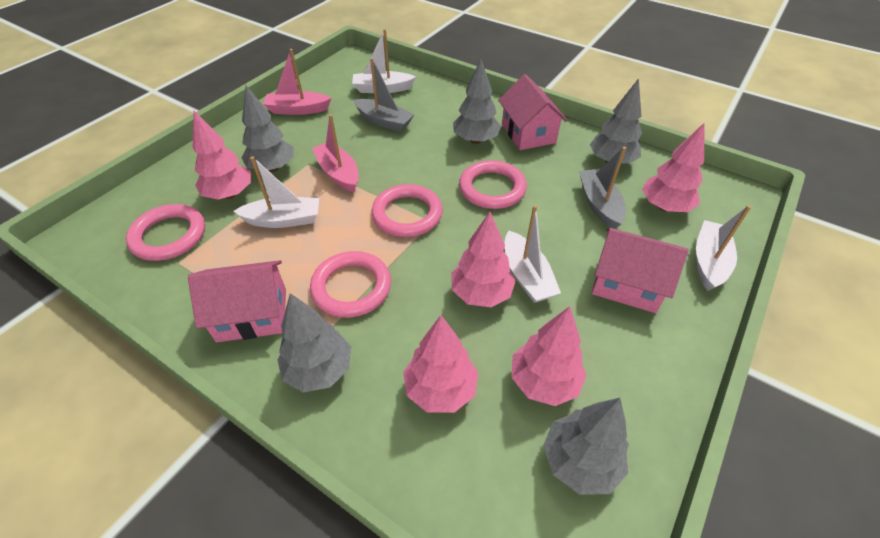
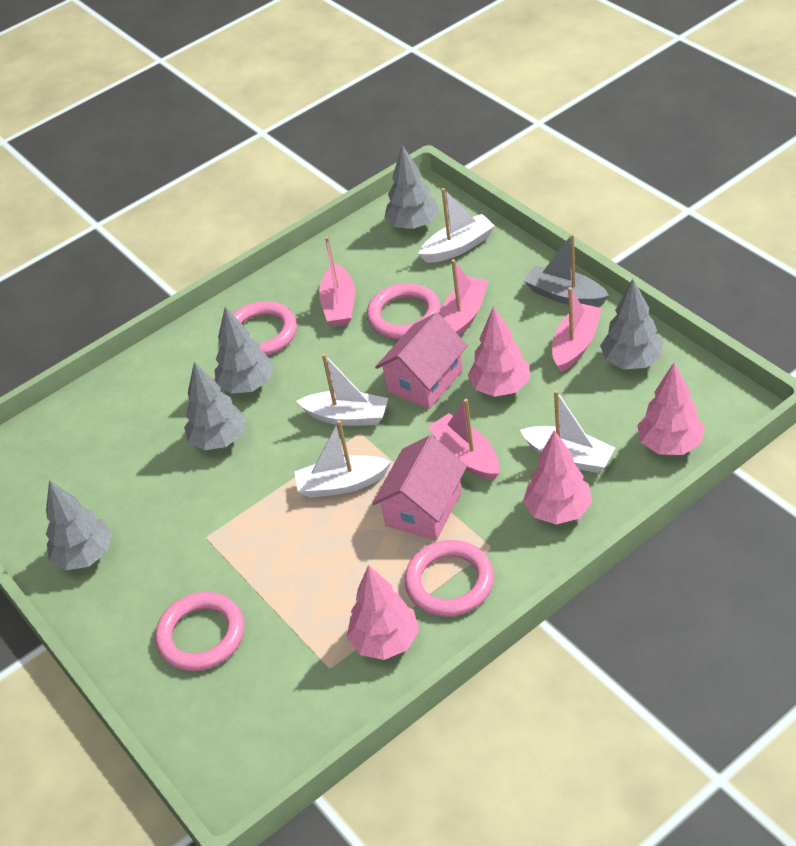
grey boat: 2 -> 1
pink boat: 2 -> 4
pink house: 3 -> 2
pink tree: 5 -> 4

